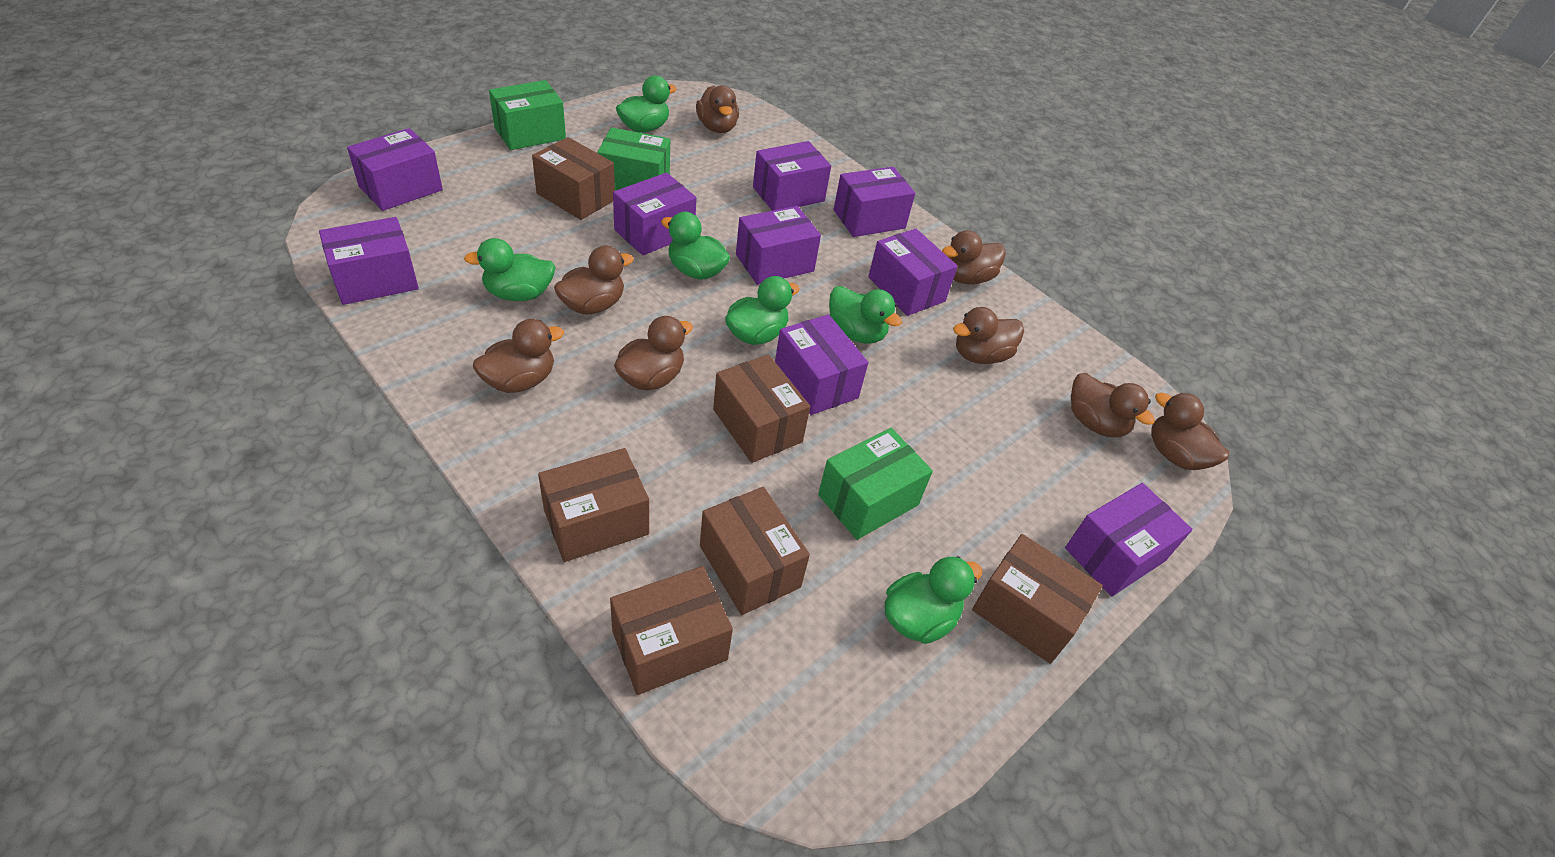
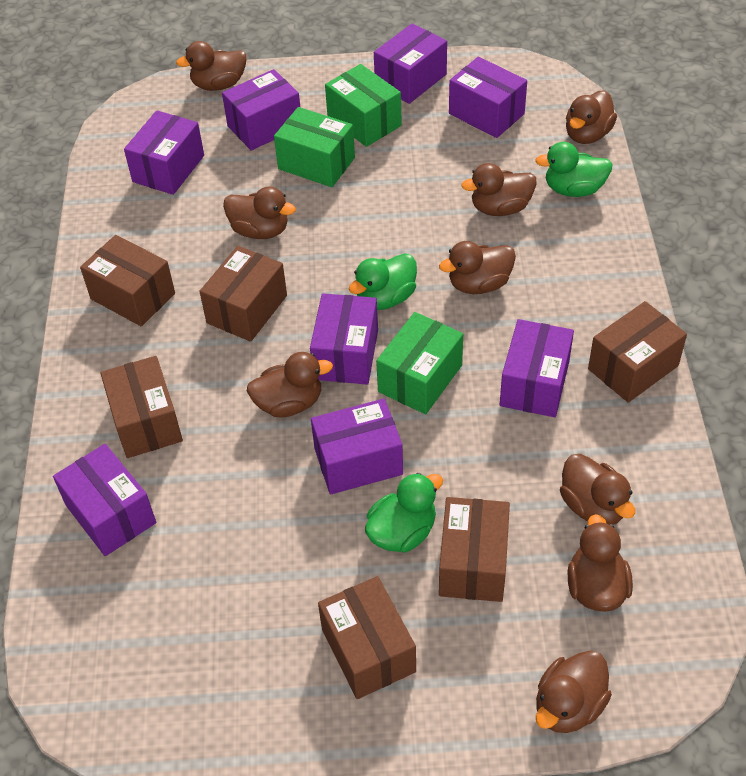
brown duck: 8 -> 9
green duck: 6 -> 3
purple box: 9 -> 8

